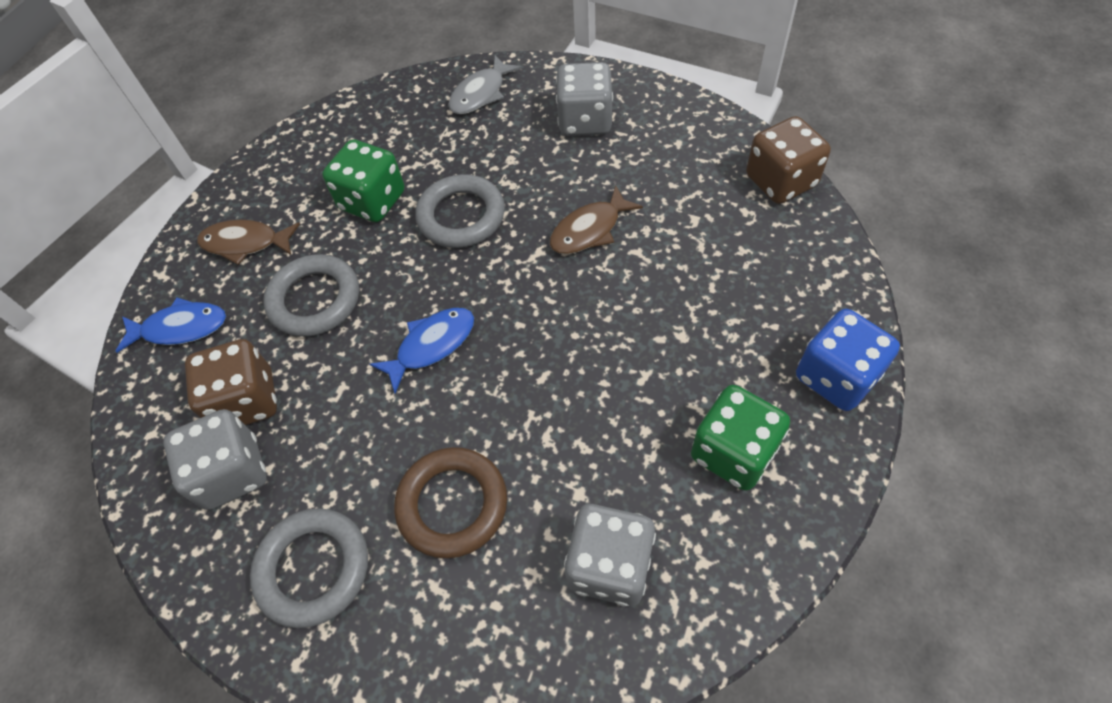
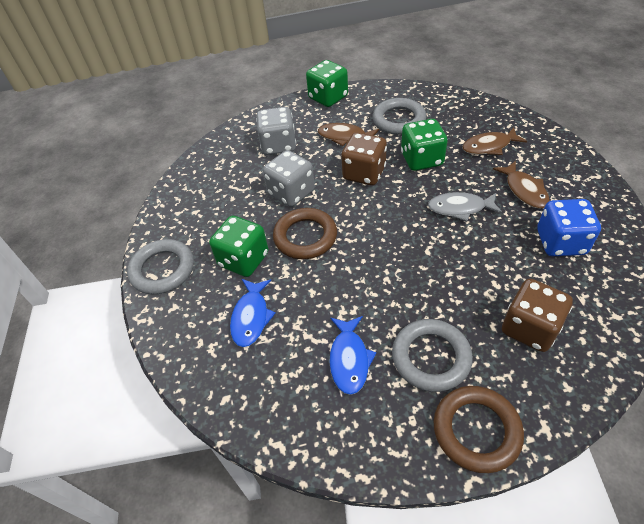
brown fish: 2 -> 3
brown ring: 1 -> 2
green dice: 2 -> 3
grey dice: 3 -> 2

